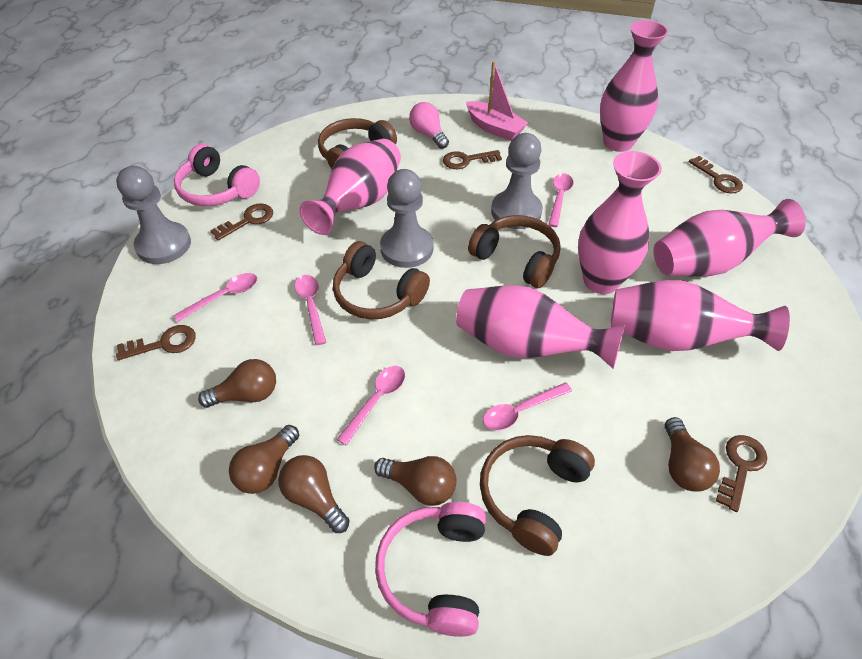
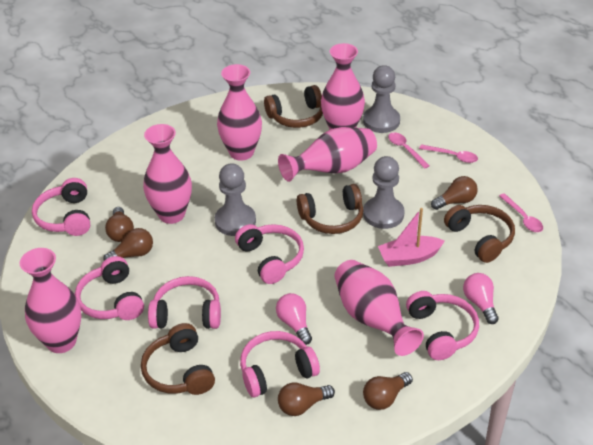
brown key: 5 -> 0
pink headphones: 2 -> 6
pink light bulb: 1 -> 2
pink spoon: 5 -> 3

